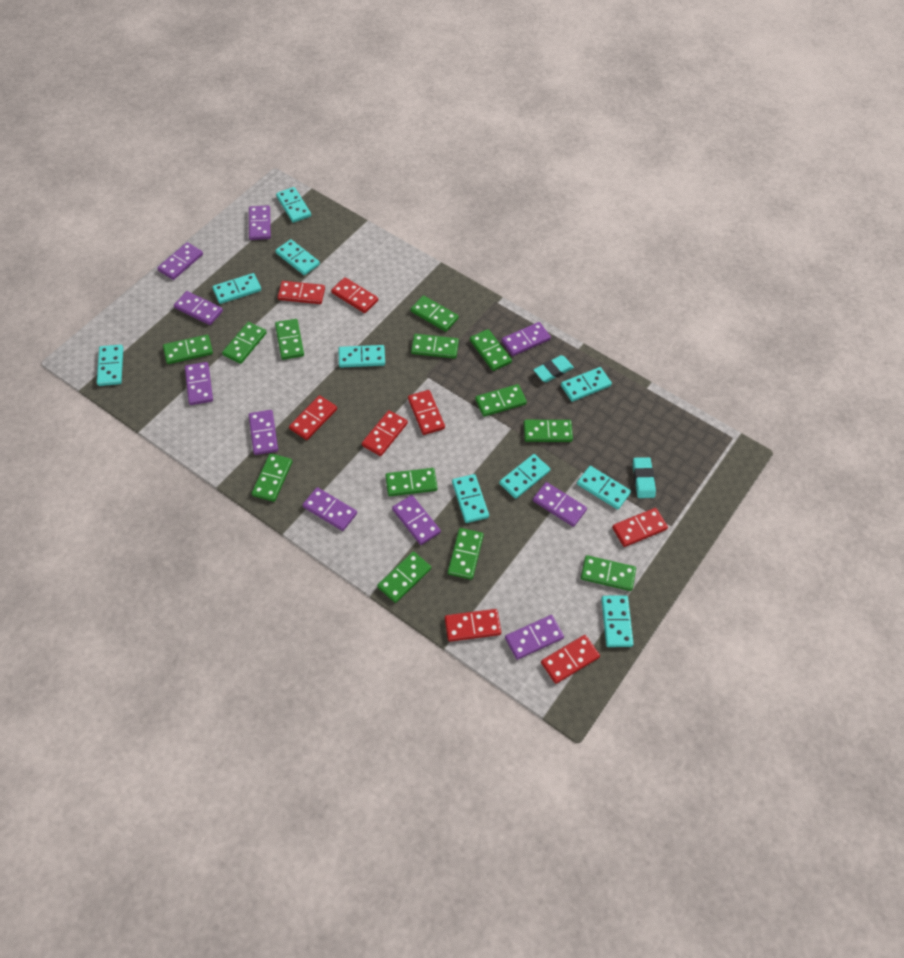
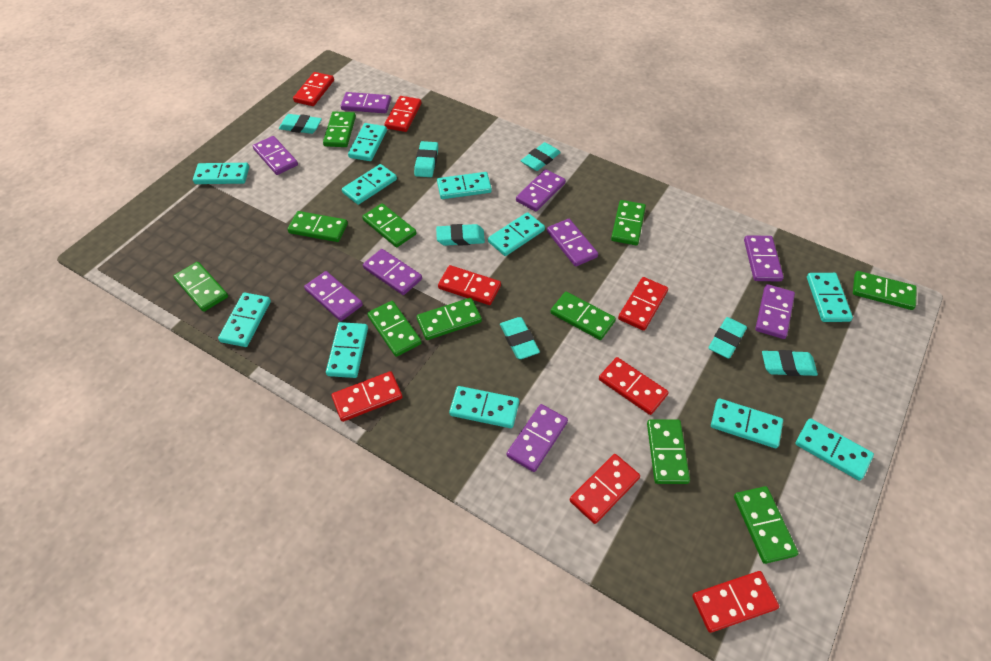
green domino: 13 -> 11
purple domino: 10 -> 9
turquoise domino: 10 -> 11
turquoise eraser: 2 -> 7

